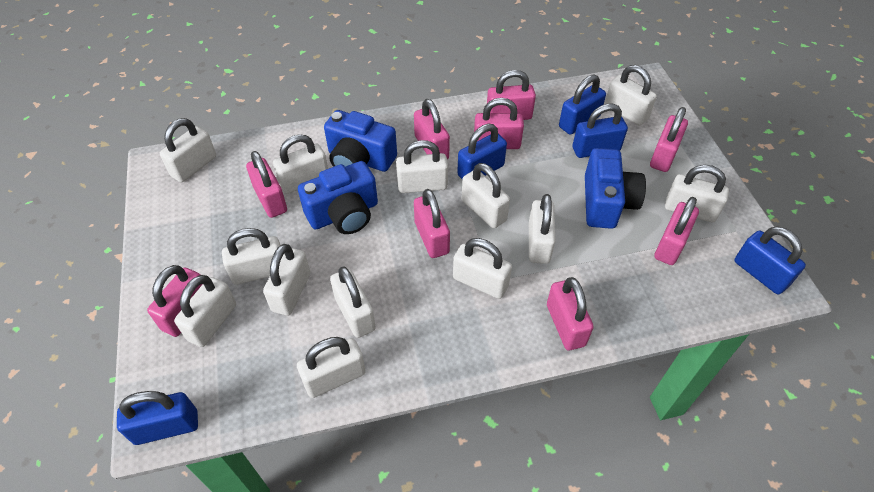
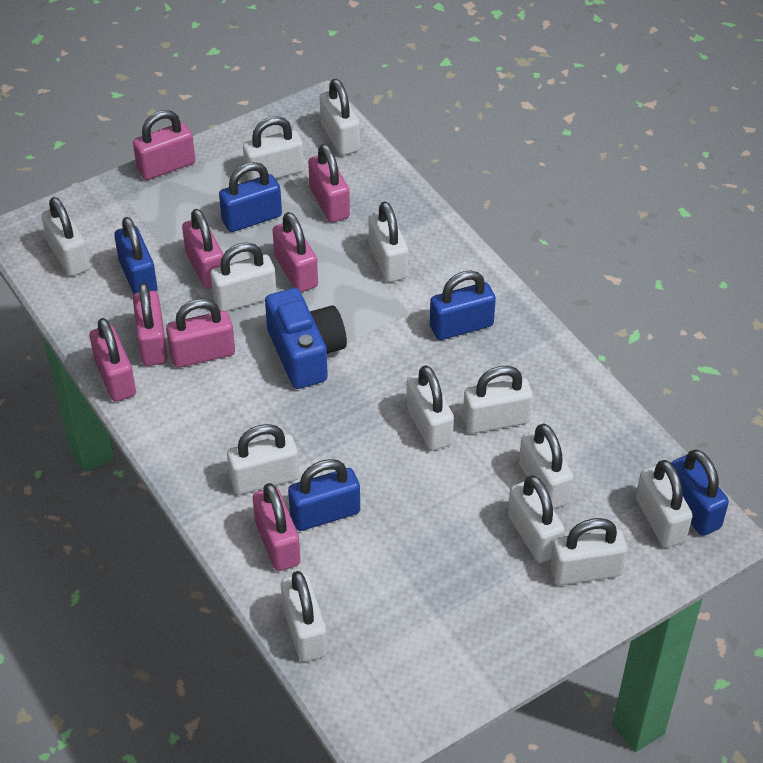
blue camera: 3 -> 1
pink padlock: 9 -> 8

